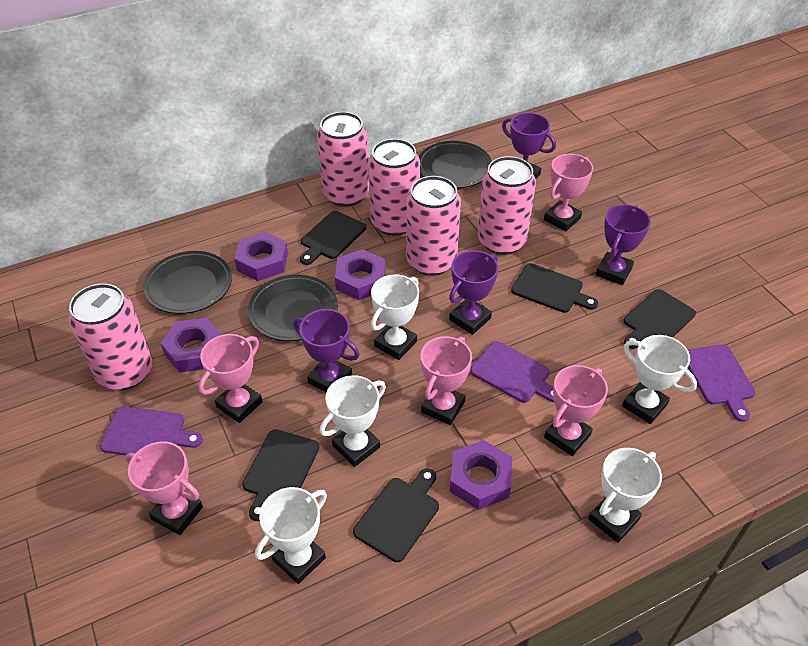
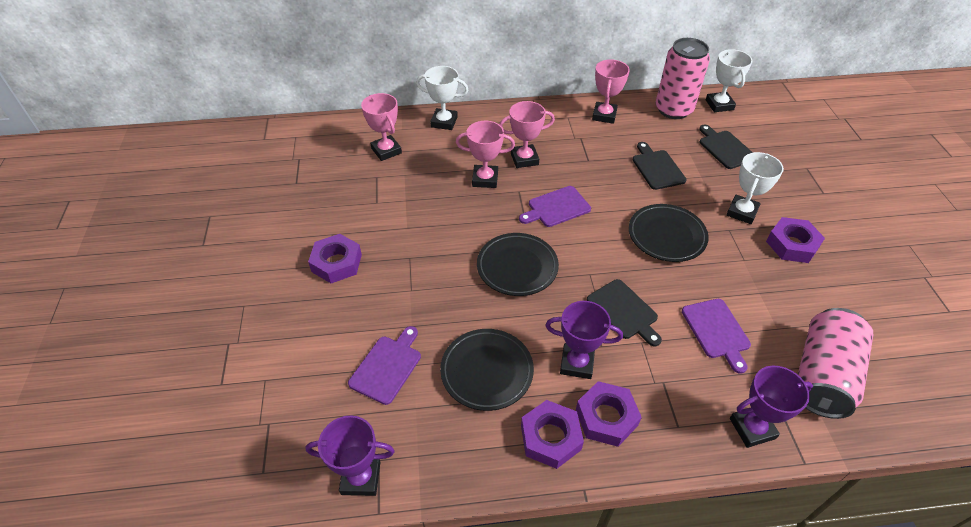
black cutting board: 5 -> 3
pink can: 5 -> 2
pink trophy: 5 -> 4
purple trophy: 4 -> 3
white trophy: 5 -> 3

